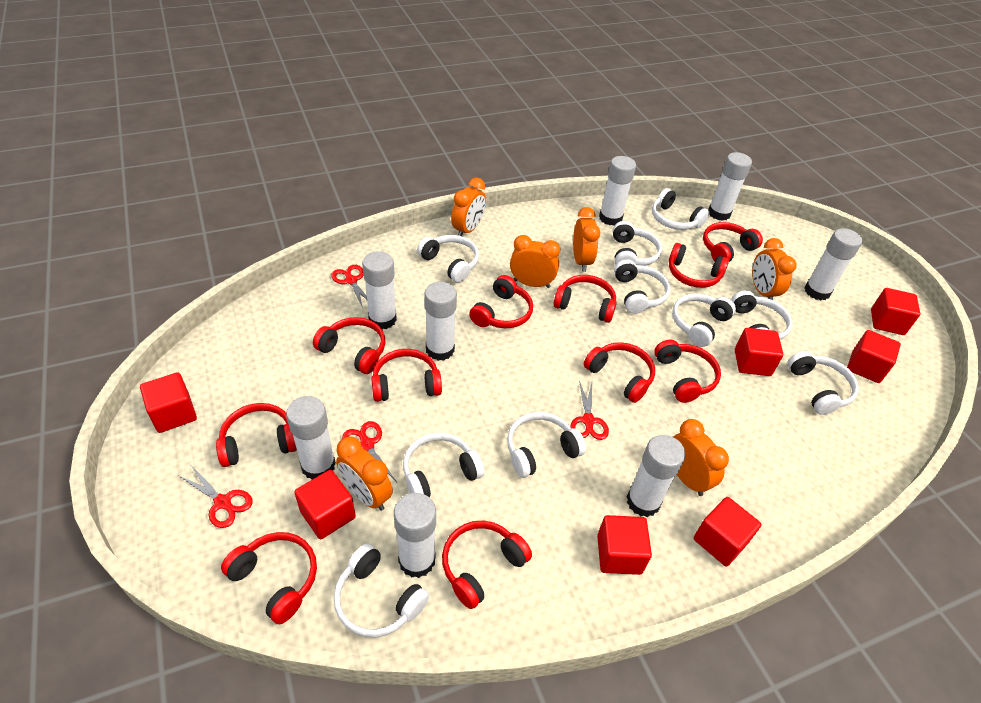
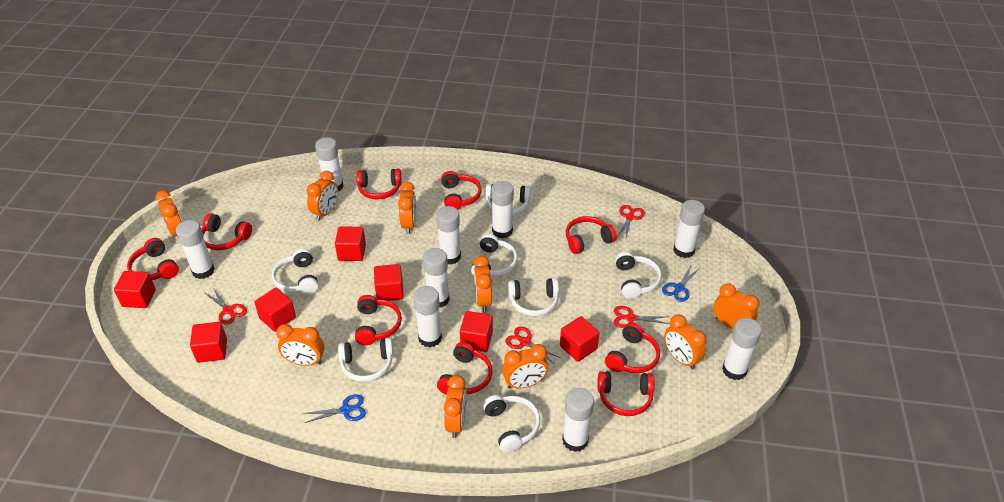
blue scissors: 0 -> 2
orange clock: 6 -> 9
red headphones: 11 -> 9
white glue stick: 8 -> 9
white headphones: 10 -> 7

